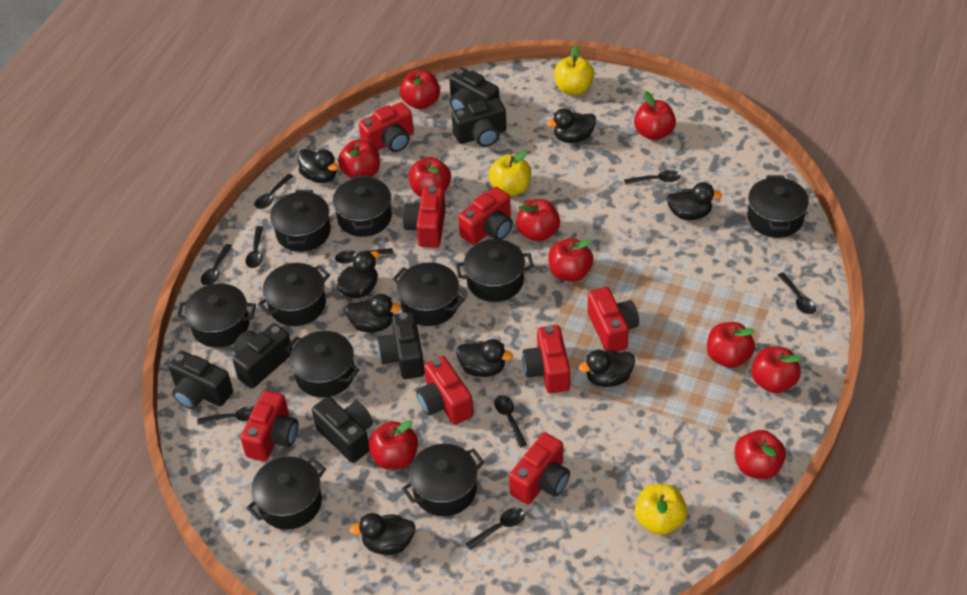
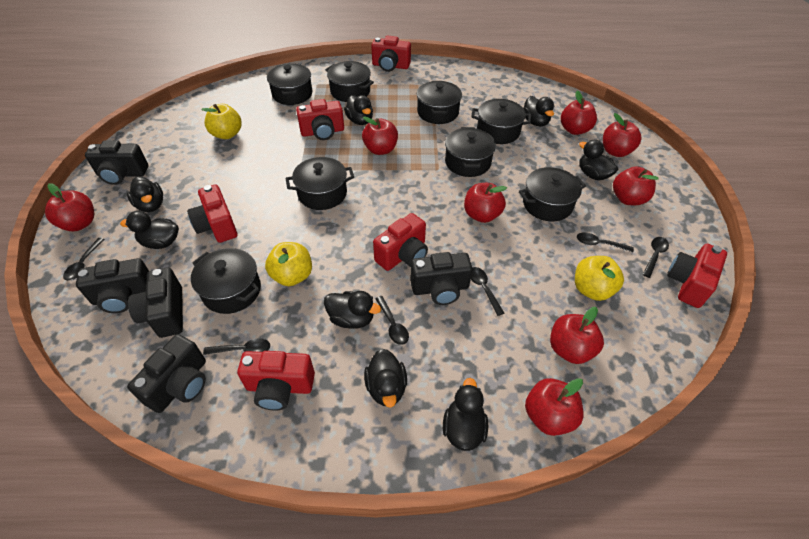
black camera: 6 -> 5
black pot: 10 -> 8
black spoon: 9 -> 6
red apple: 10 -> 8
red camera: 8 -> 6

